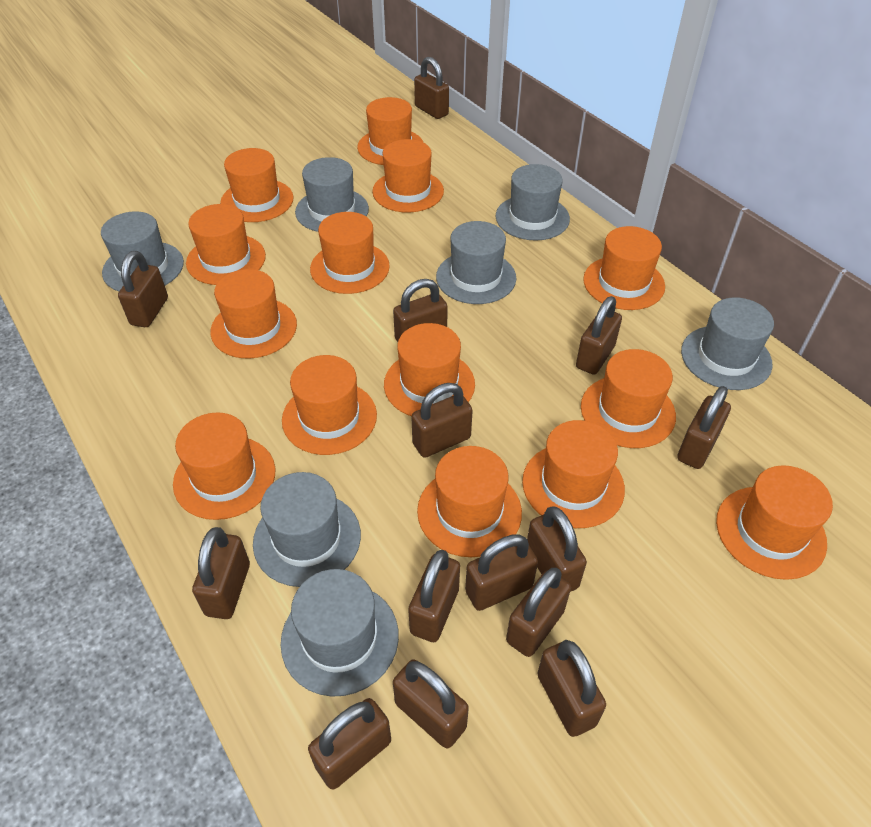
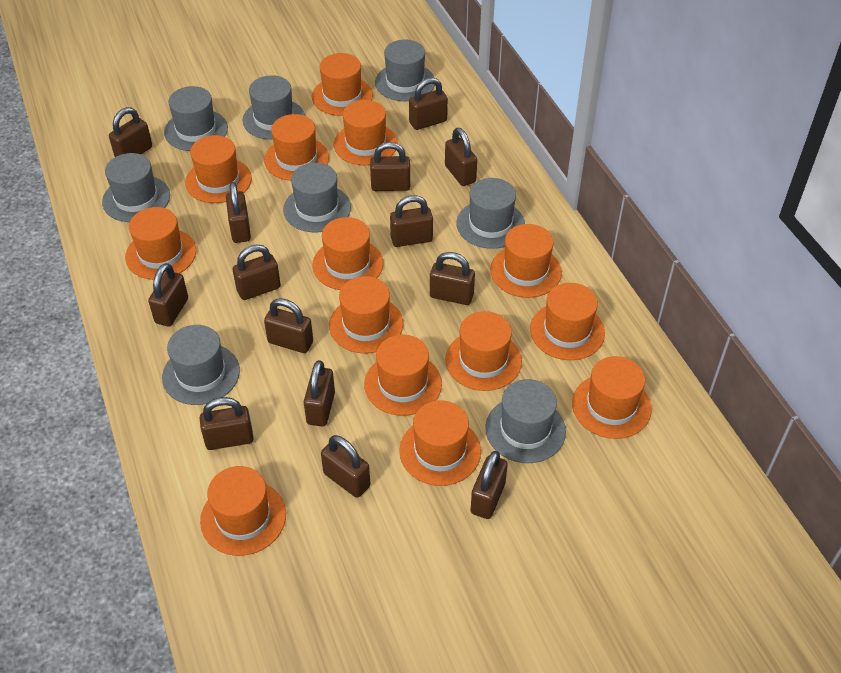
grey hat: 7 -> 8

